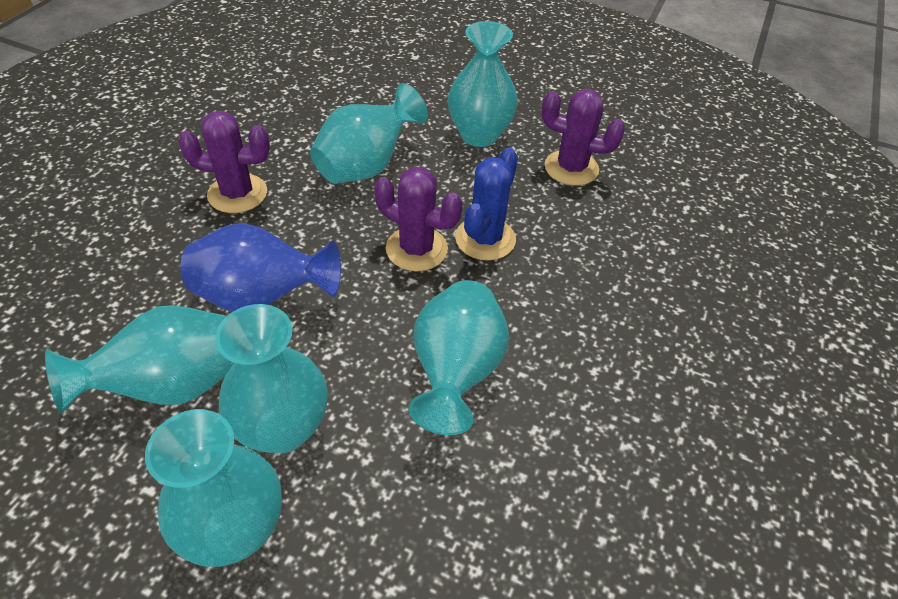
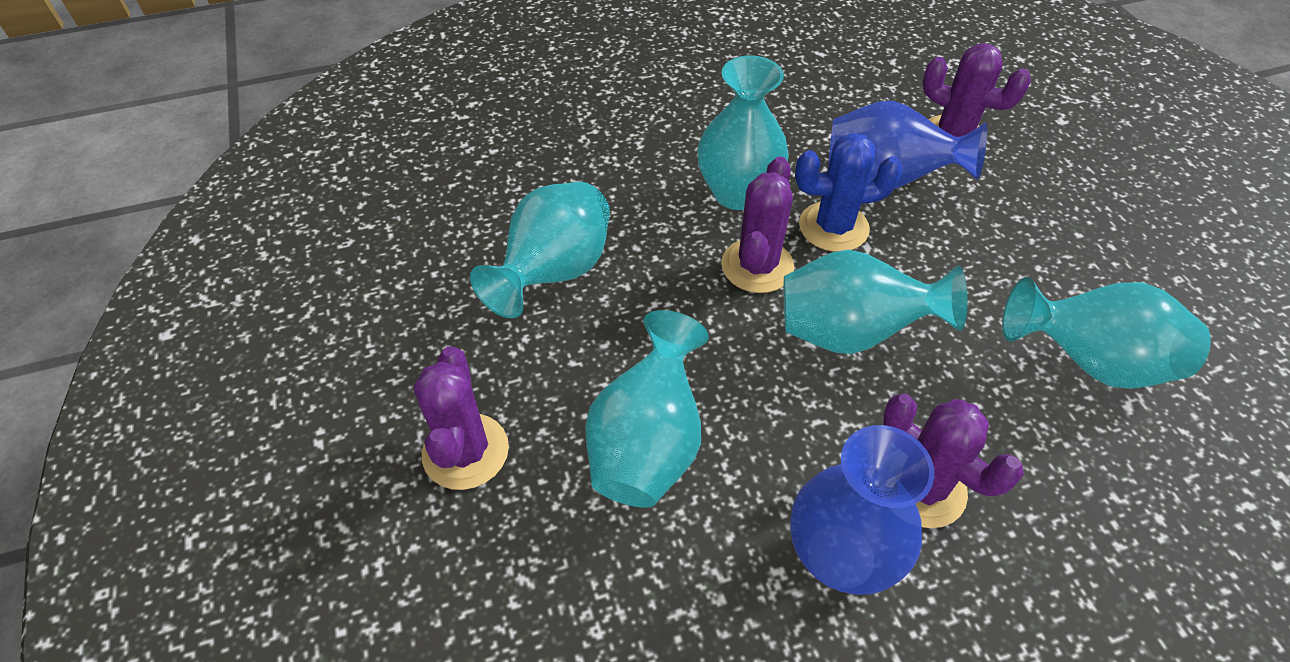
blue vase: 1 -> 2
purple cactus: 3 -> 4
turquoise vase: 6 -> 5

